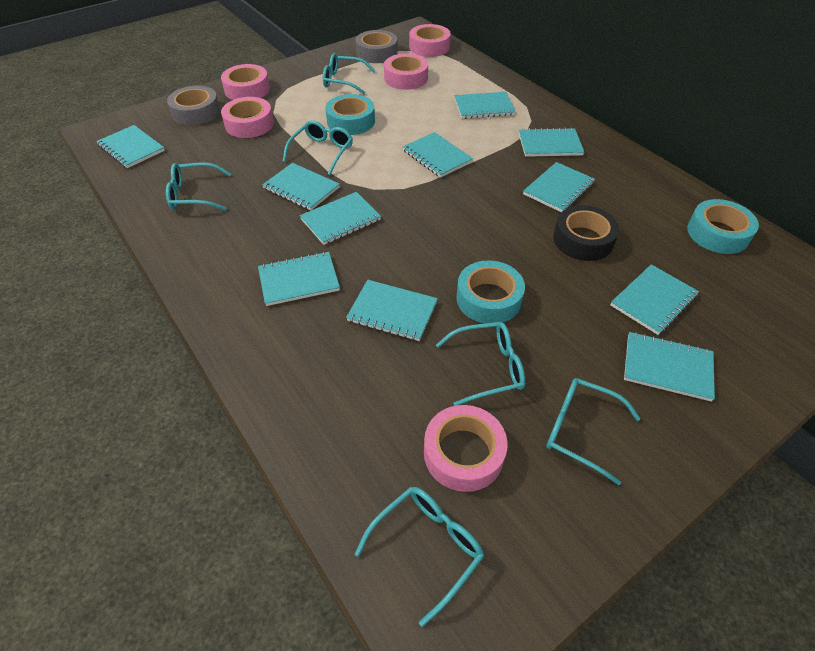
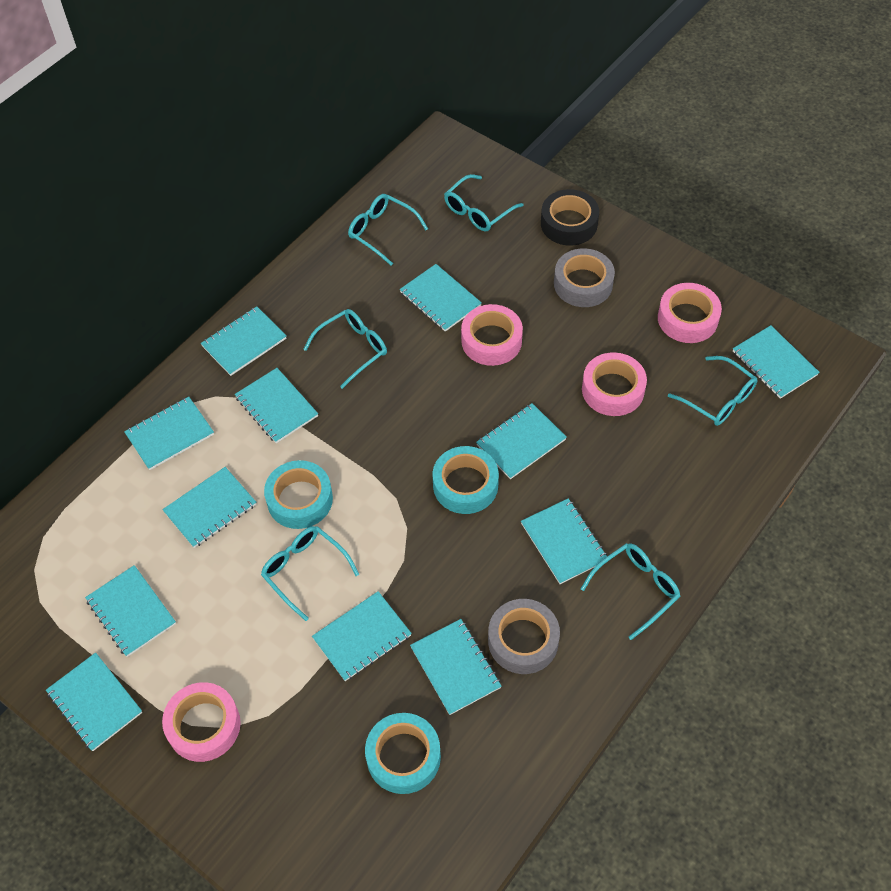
pink tape: 5 -> 4
turquoise notebook: 11 -> 12

